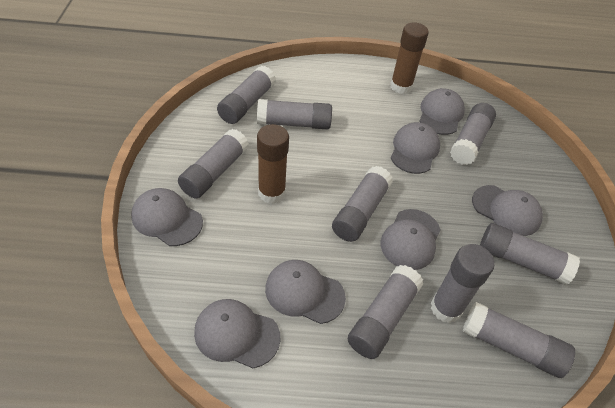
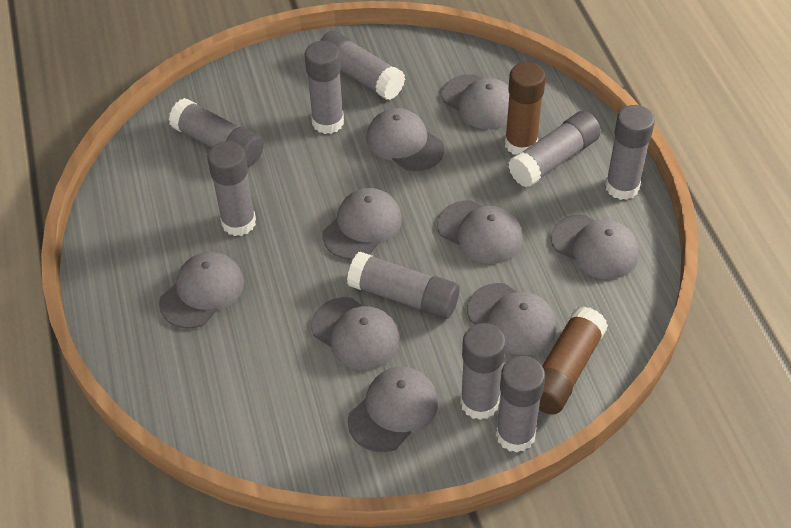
grey cap: 7 -> 9

